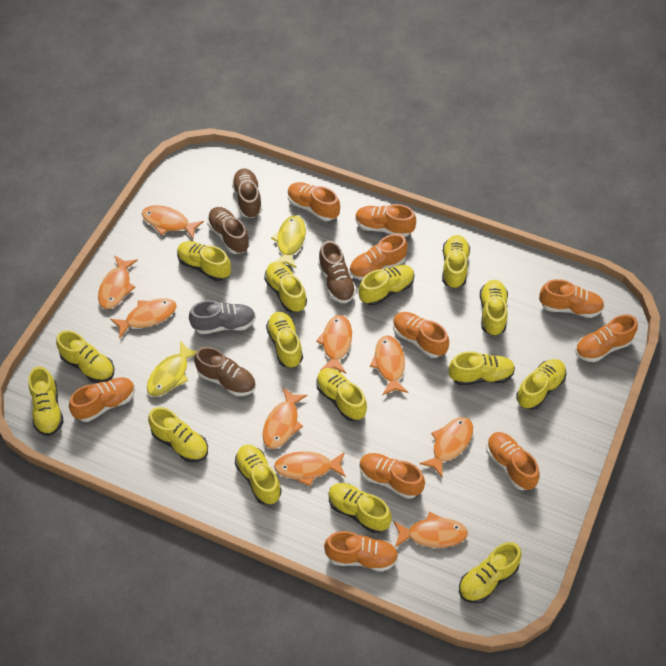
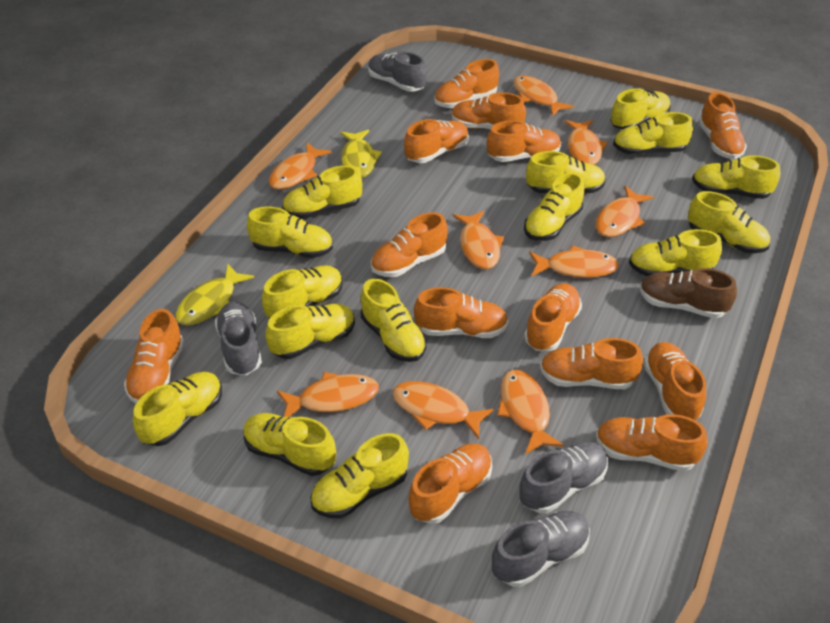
brown shoe: 4 -> 1
grey shoe: 1 -> 4
orange shoe: 10 -> 13

